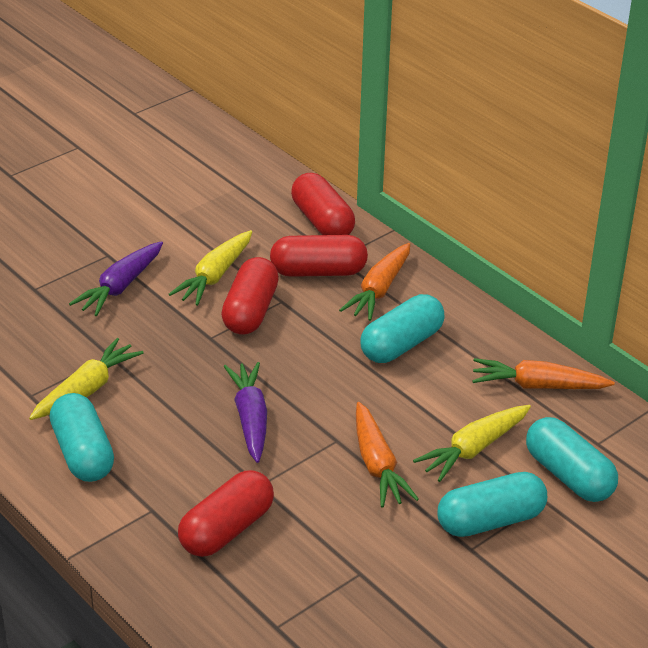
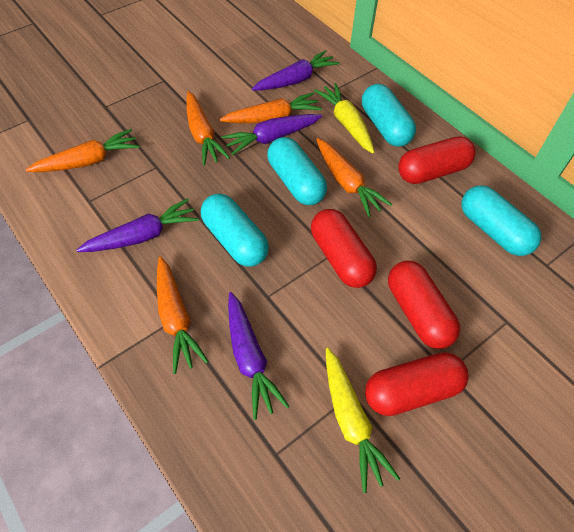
orange carrot: 3 -> 5
purple carrot: 2 -> 4
yellow carrot: 3 -> 2

